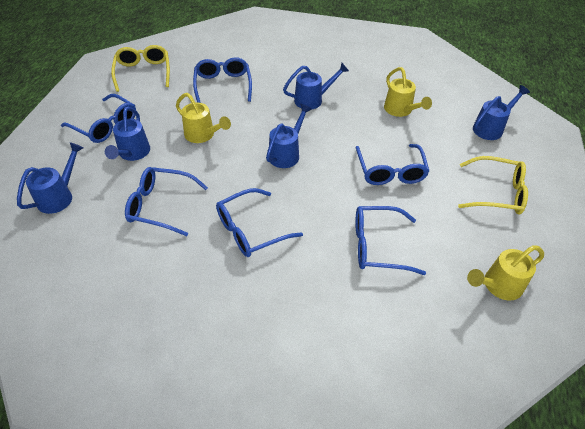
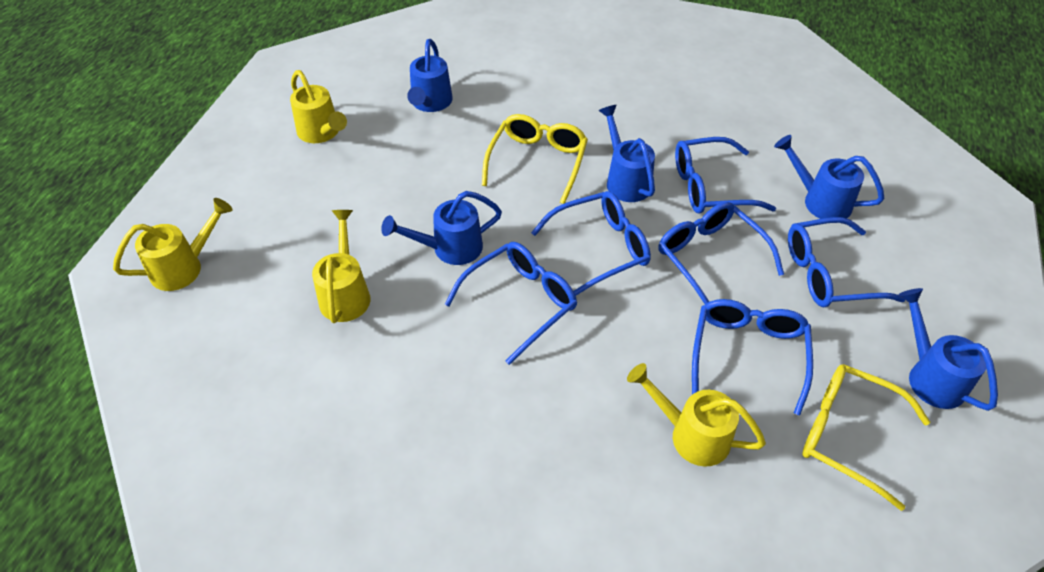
yellow watering can: 3 -> 4

